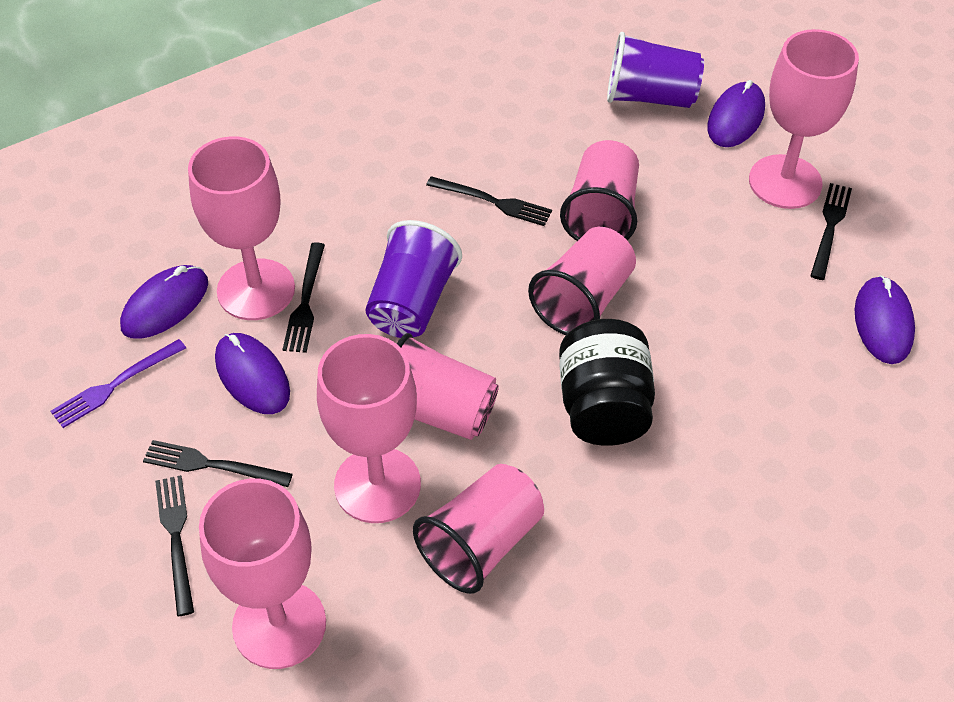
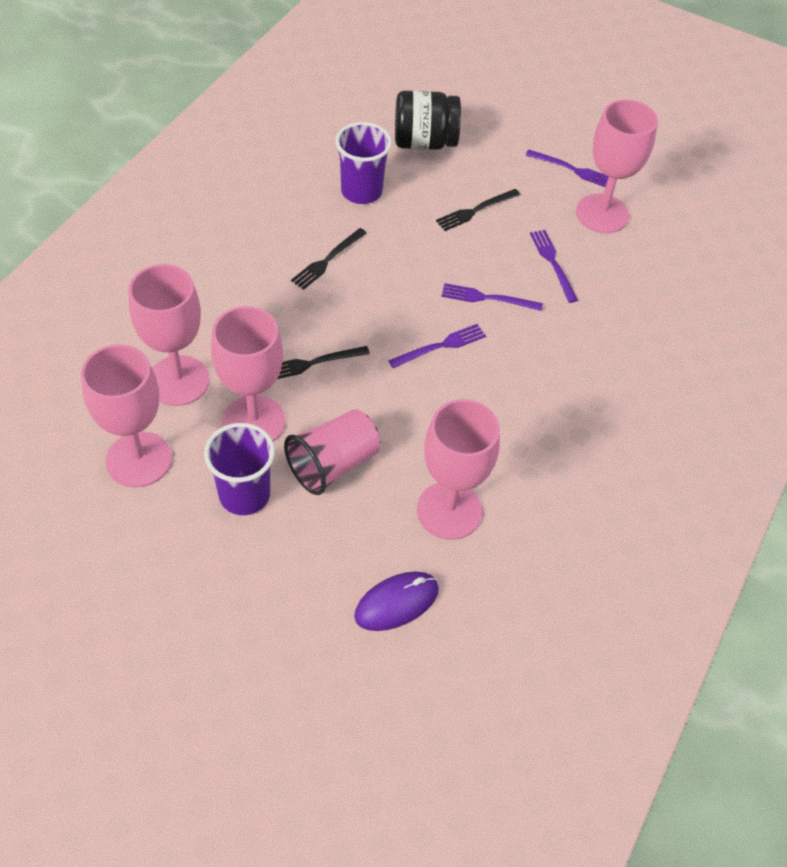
black fork: 5 -> 3
pink cup: 4 -> 1
pink goblet: 4 -> 5
purple fork: 1 -> 4
purple mouse: 4 -> 1

